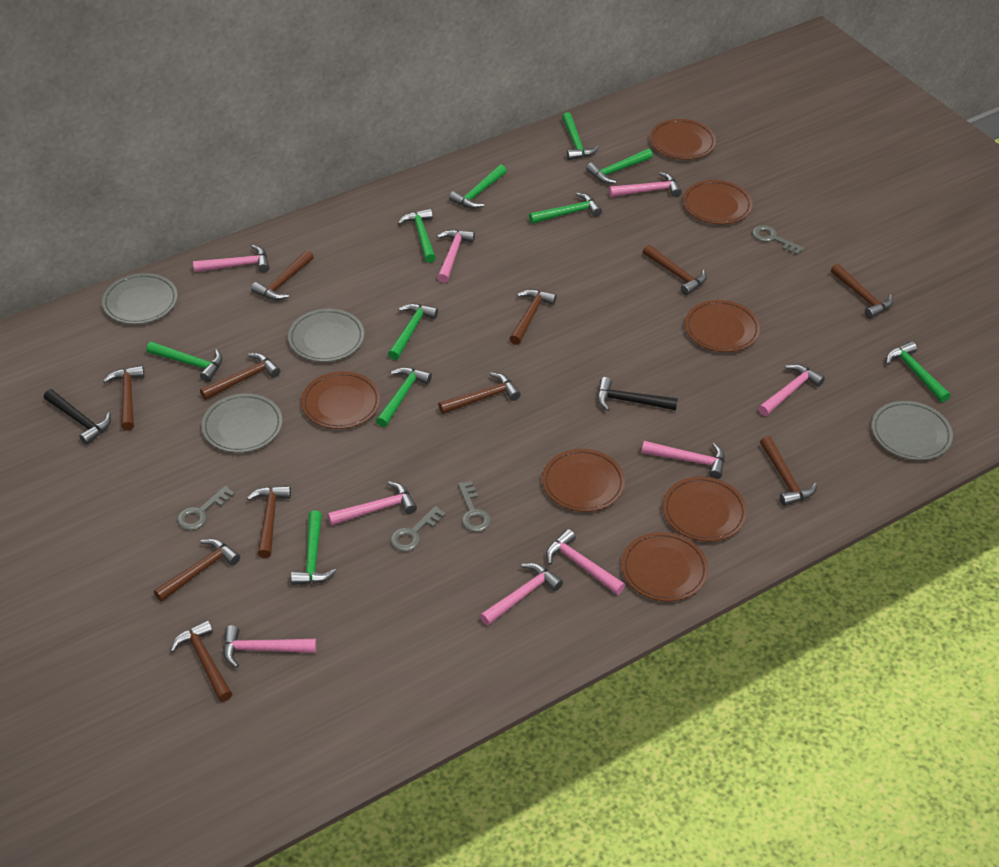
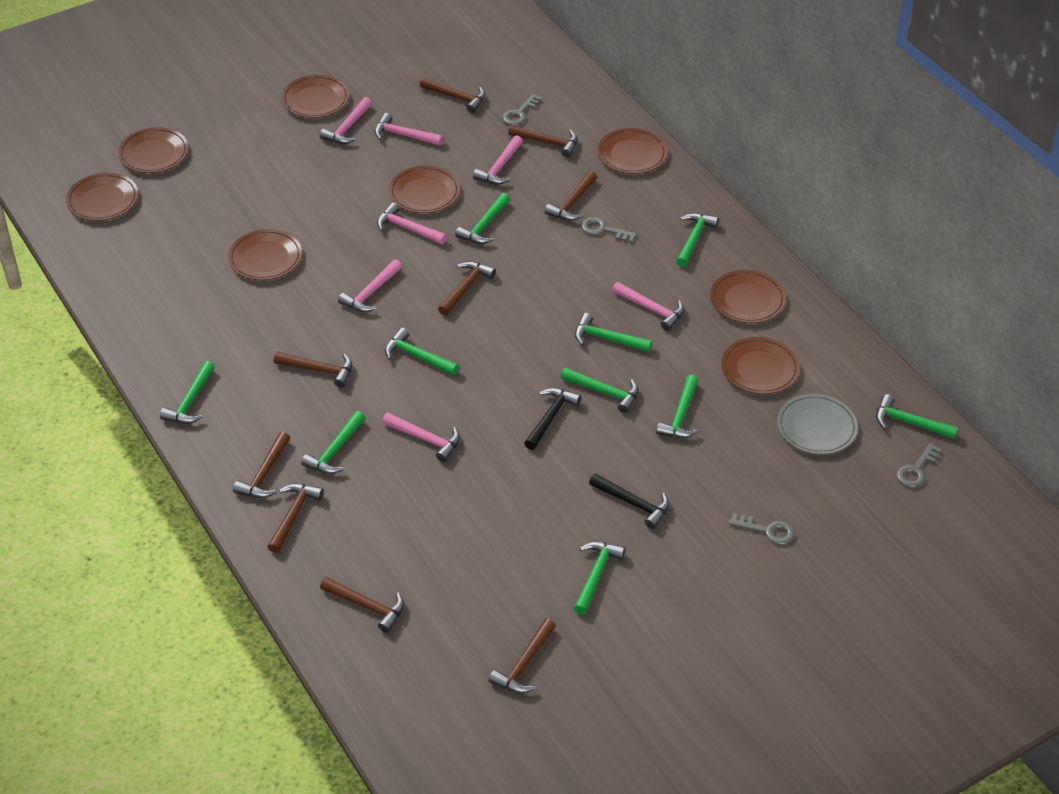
brown hammer: 11 -> 9
brown plate: 7 -> 8
grey plate: 4 -> 1
pink hammer: 9 -> 7

